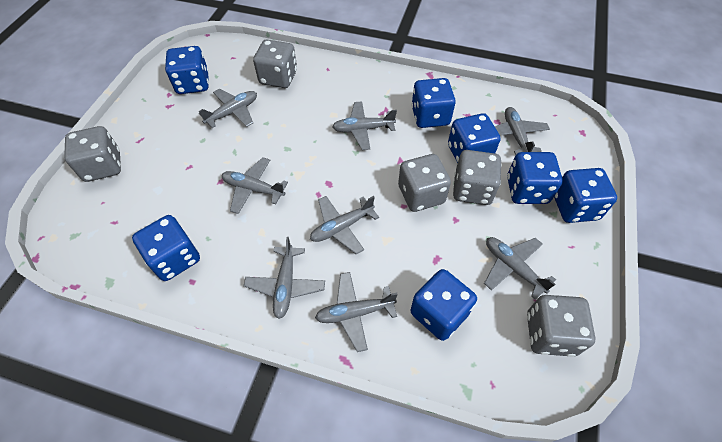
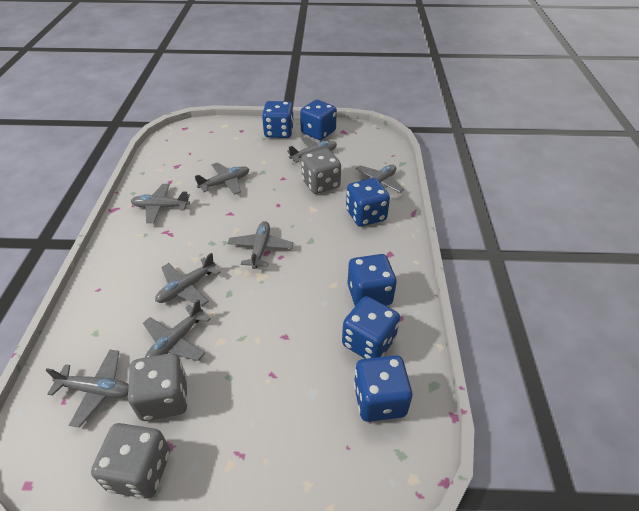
blue dice: 7 -> 6
grey dice: 5 -> 3

